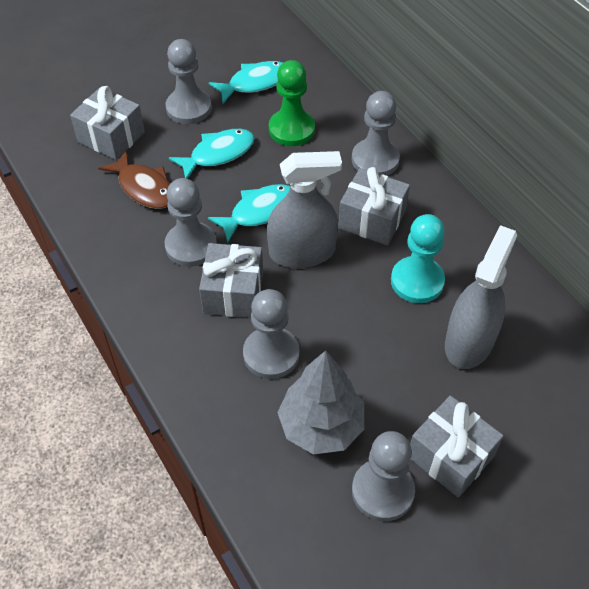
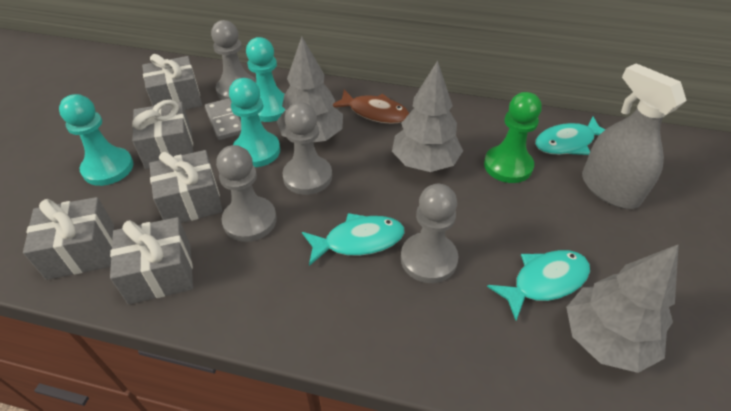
grey domino: 0 -> 1
grey gift: 4 -> 5
grey pawn: 5 -> 4
grey spray bottle: 2 -> 1
grey tree: 1 -> 3
turquoise pawn: 1 -> 3

